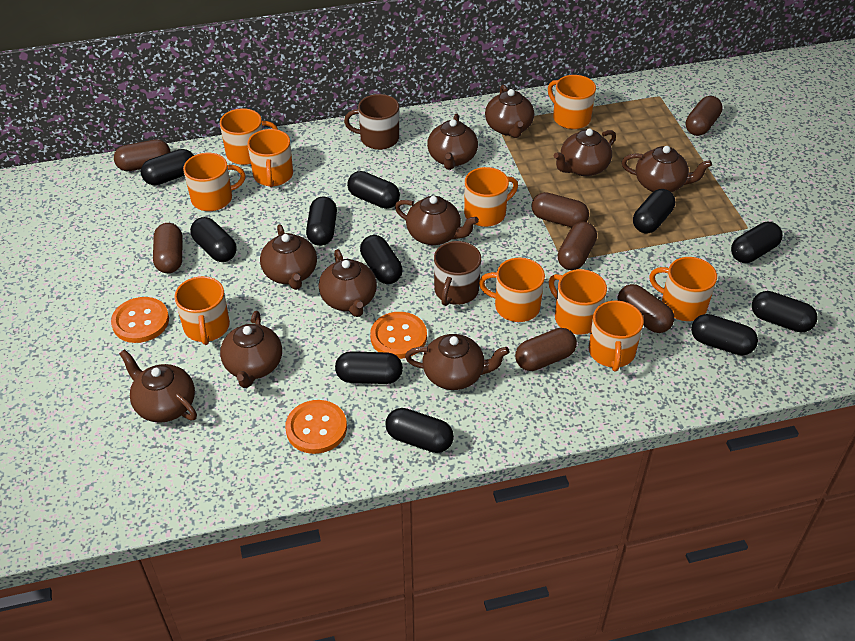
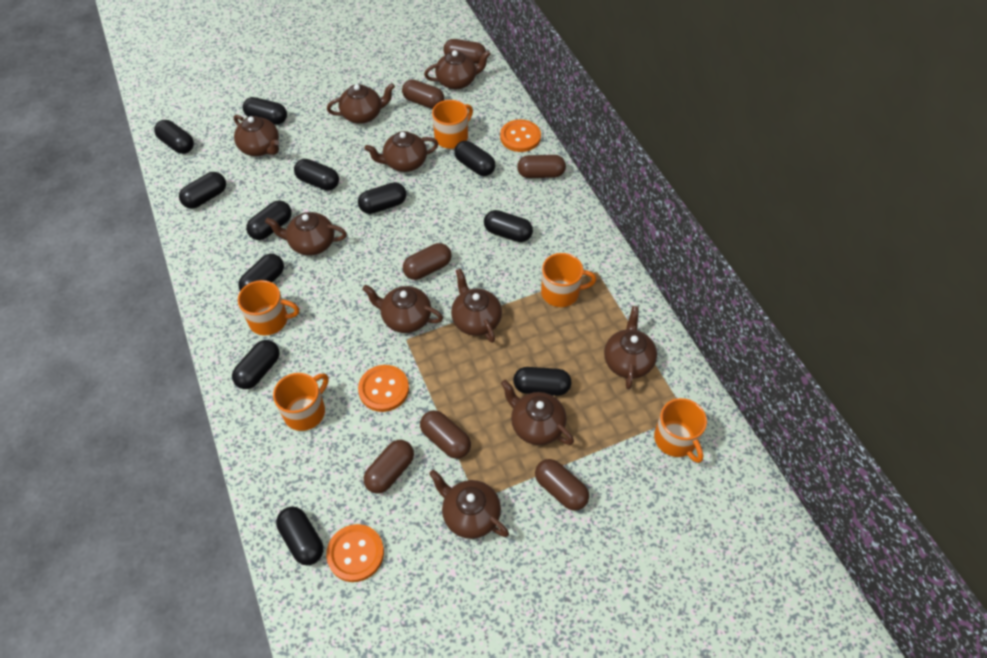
black capsule: 11 -> 12
brown mug: 2 -> 0
orange mug: 10 -> 5

